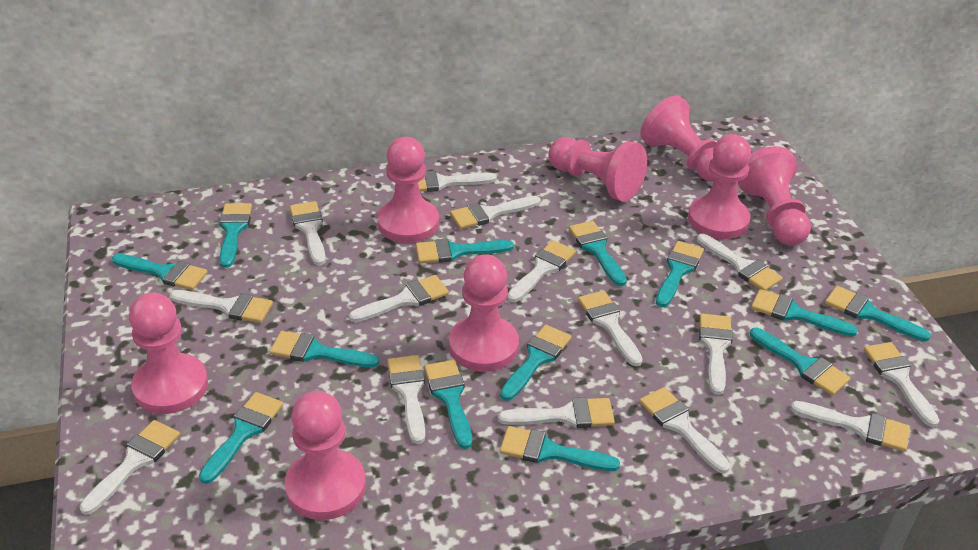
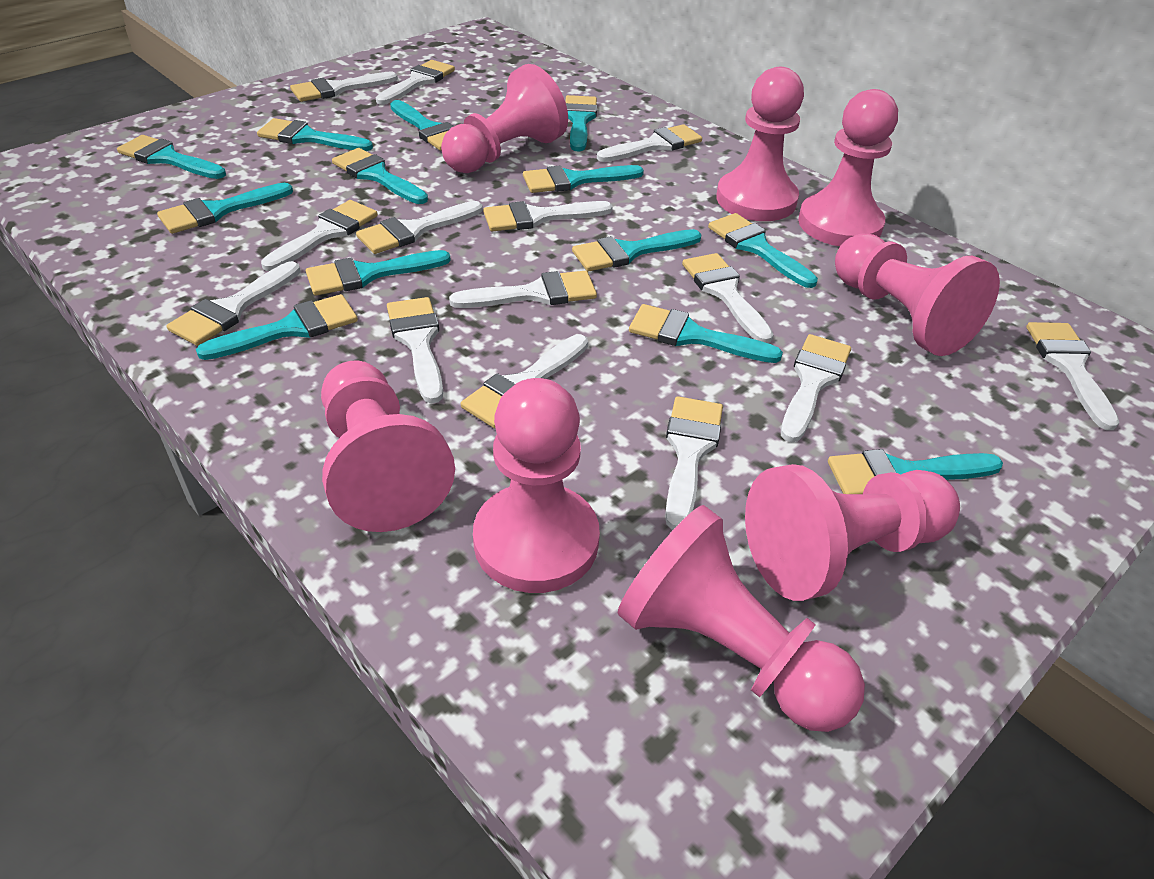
white brush: 15 -> 14

